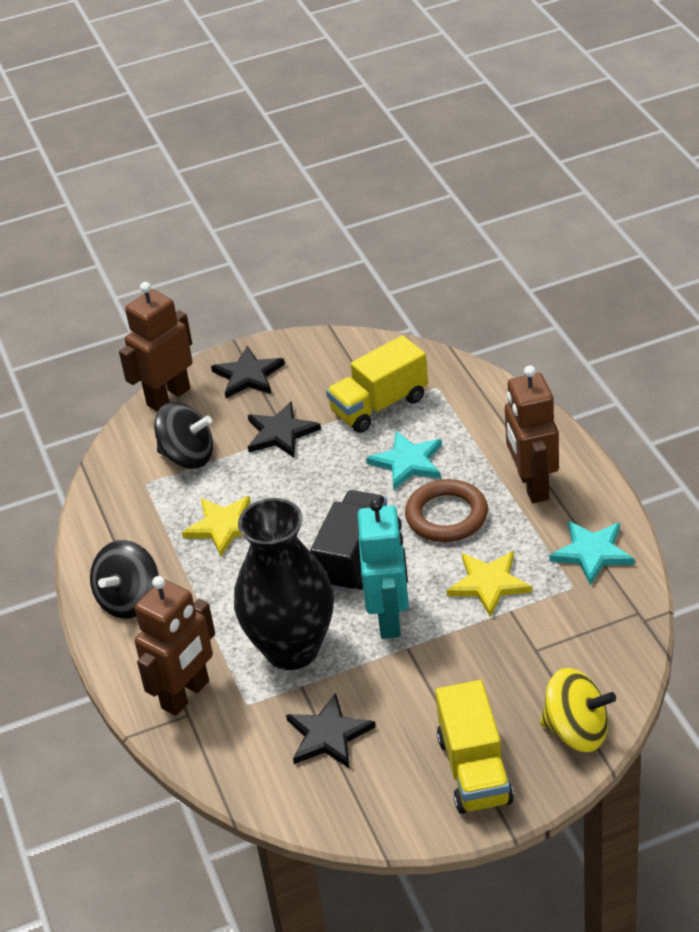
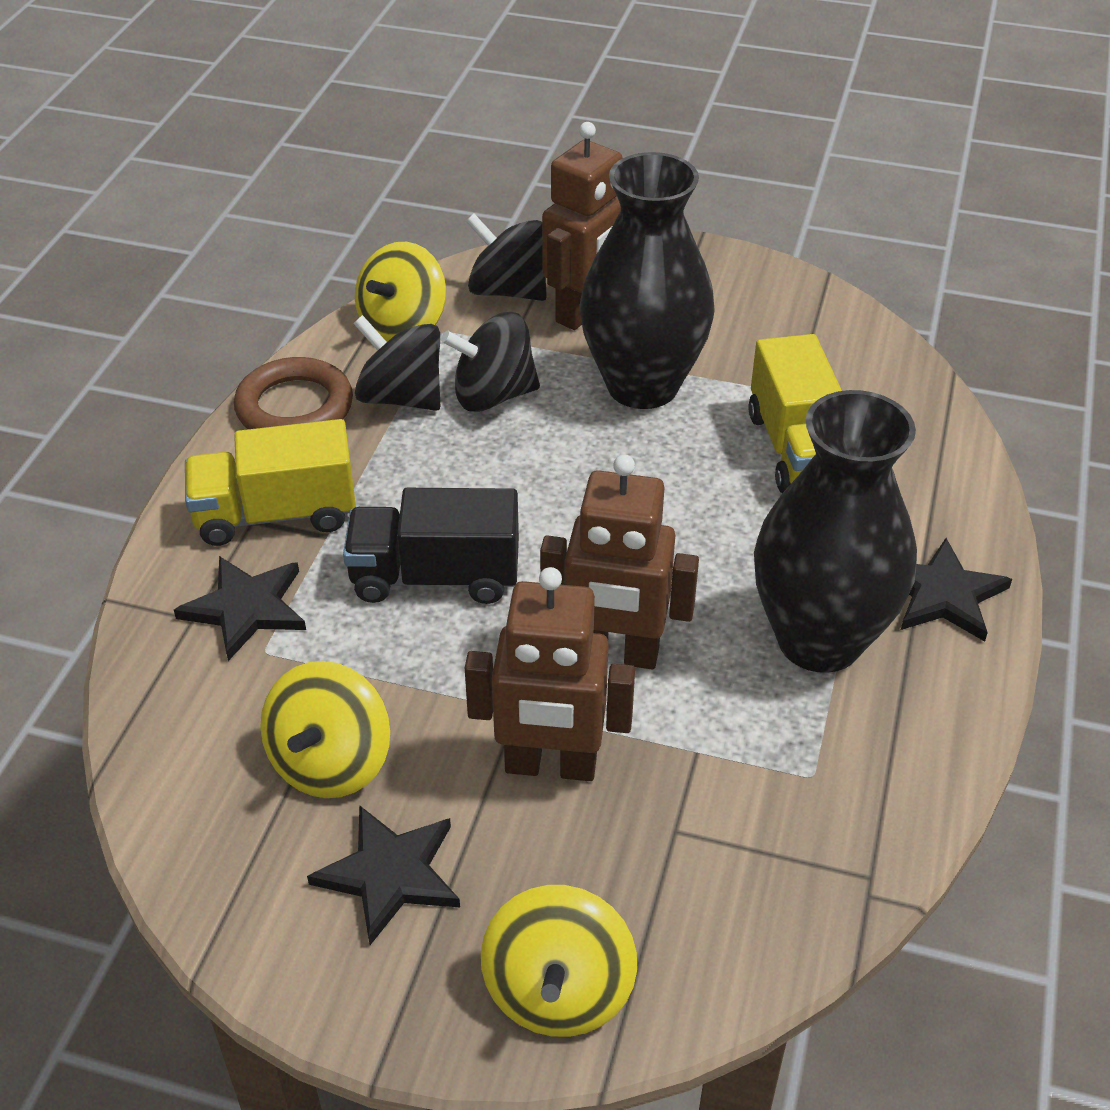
black spinning top: 2 -> 3
black vase: 1 -> 2
turquoise robot: 1 -> 0
turquoise star: 2 -> 0
yellow spinning top: 1 -> 3
yellow star: 2 -> 0

